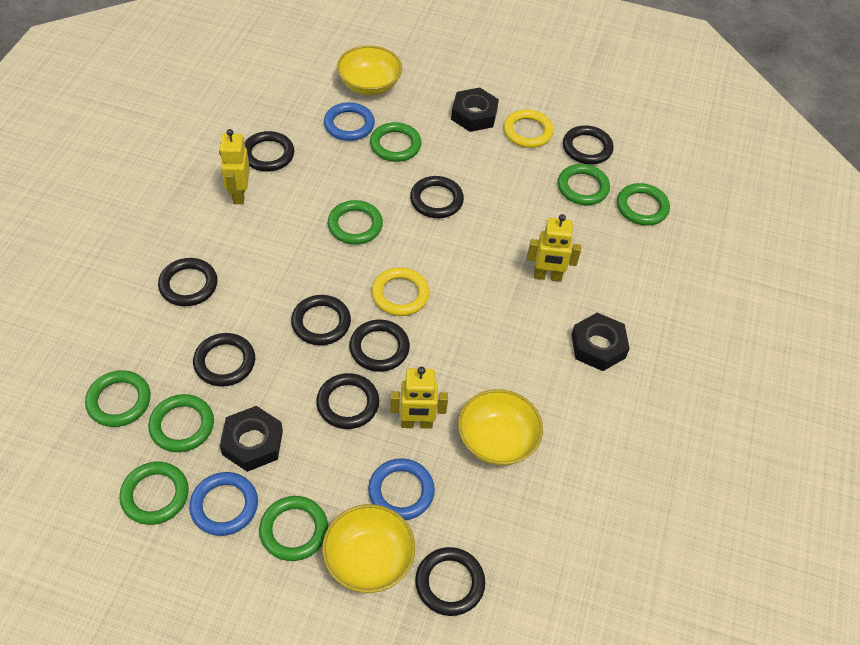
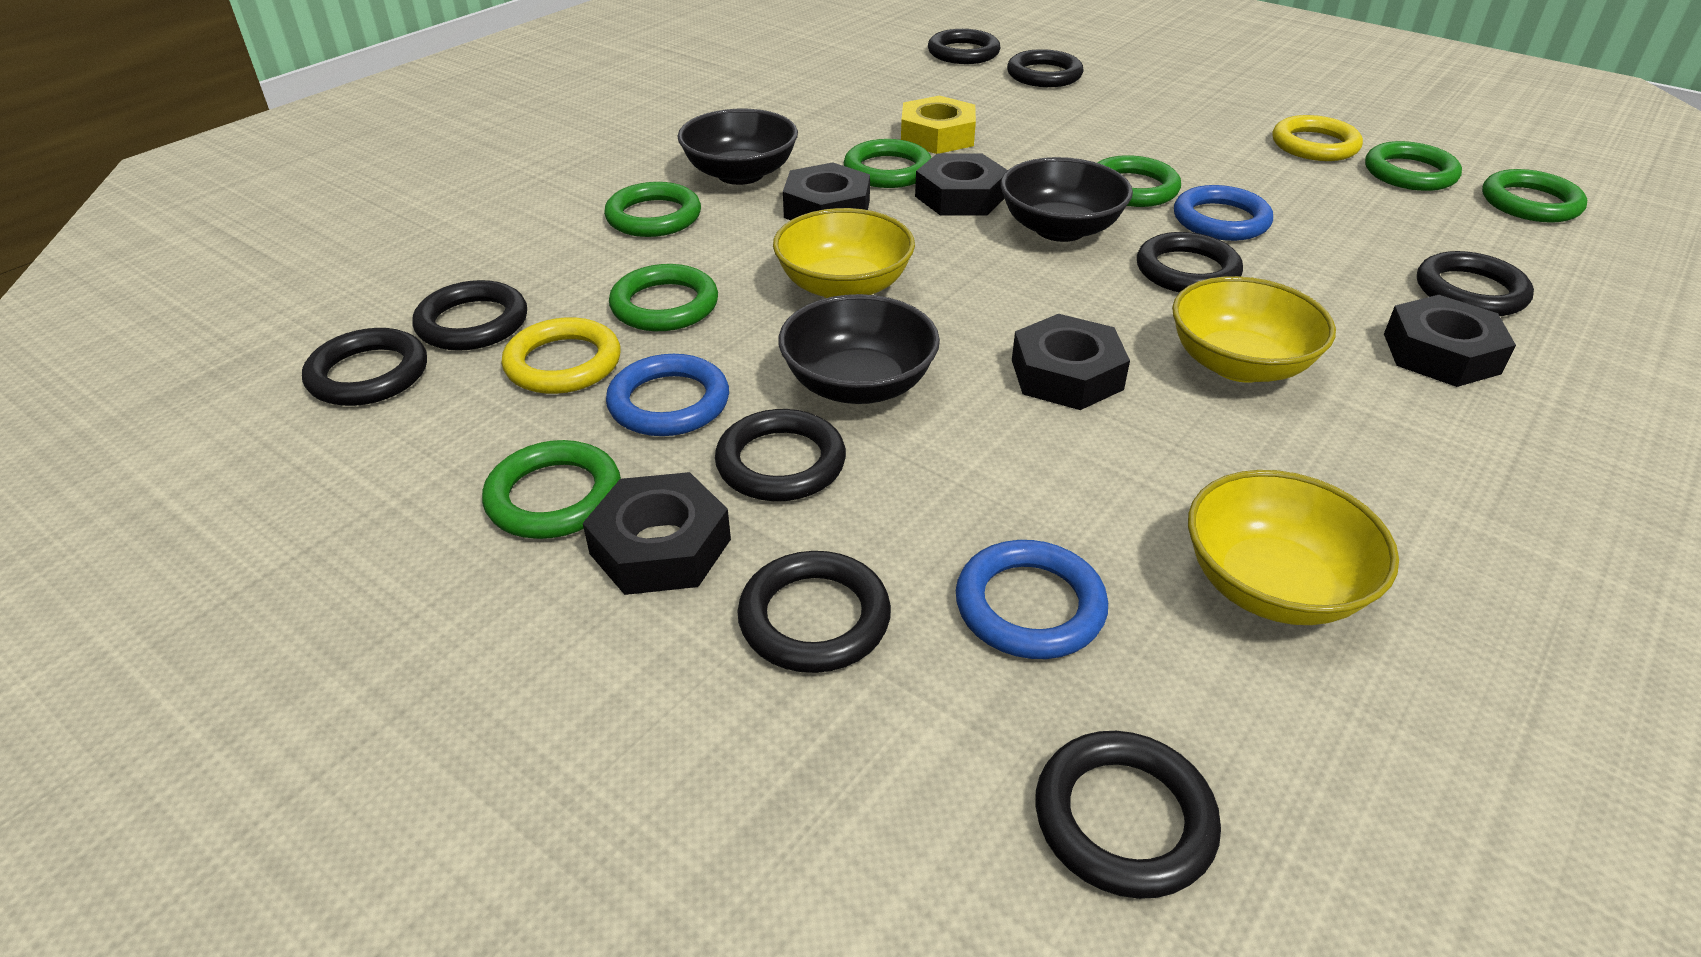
black bowl: 0 -> 3
black nut: 3 -> 5
green ring: 8 -> 7
yellow nut: 0 -> 1
yellow robot: 3 -> 0

